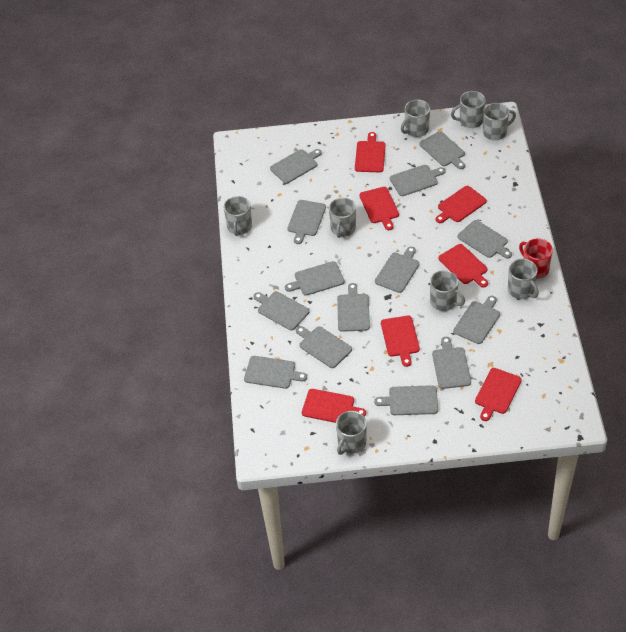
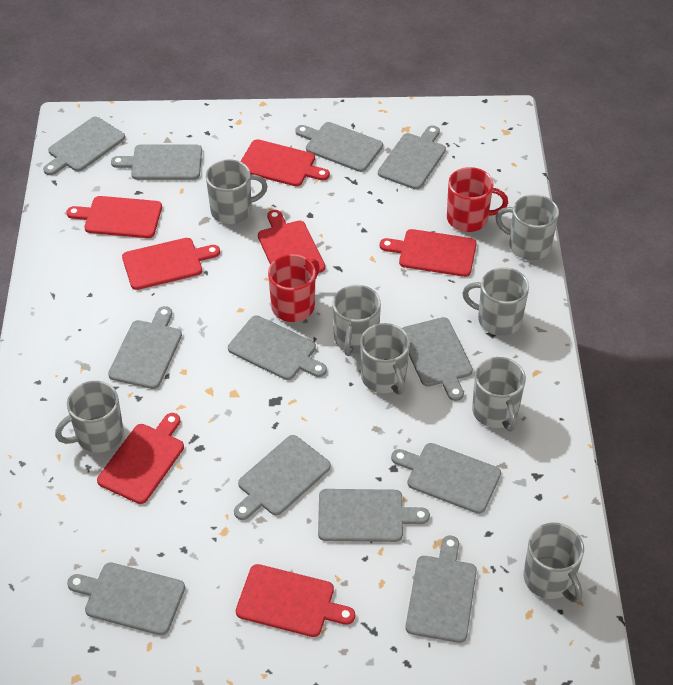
grey cutting board: 14 -> 12
red mug: 1 -> 2

